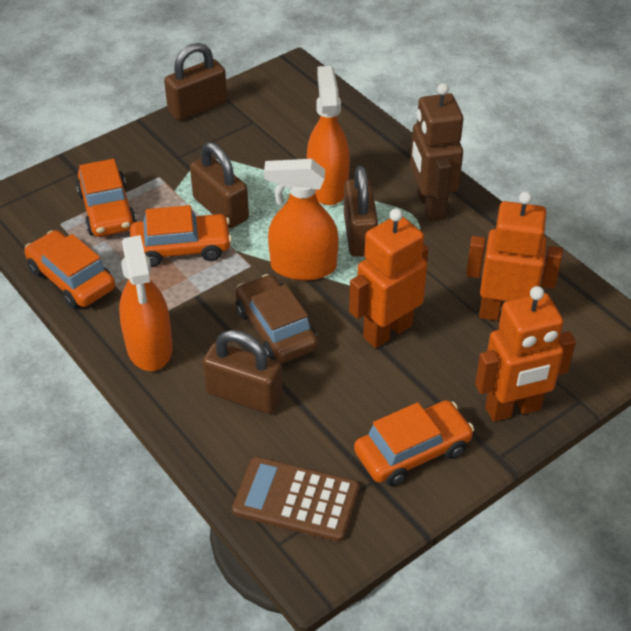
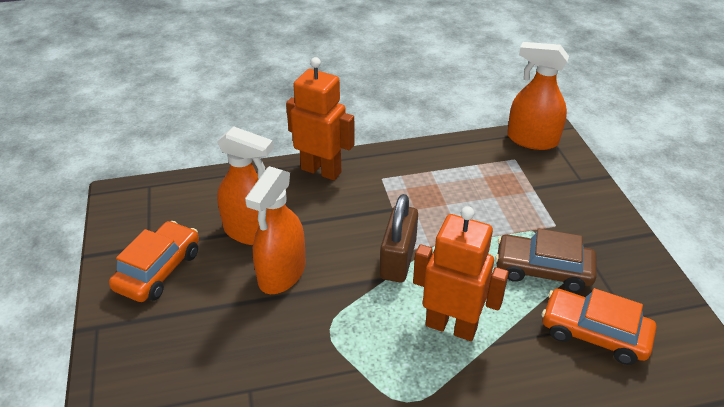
brown calculator: 1 -> 0
brown padlock: 4 -> 1
brown robot: 1 -> 0
orange car: 4 -> 2
orange robot: 3 -> 2

